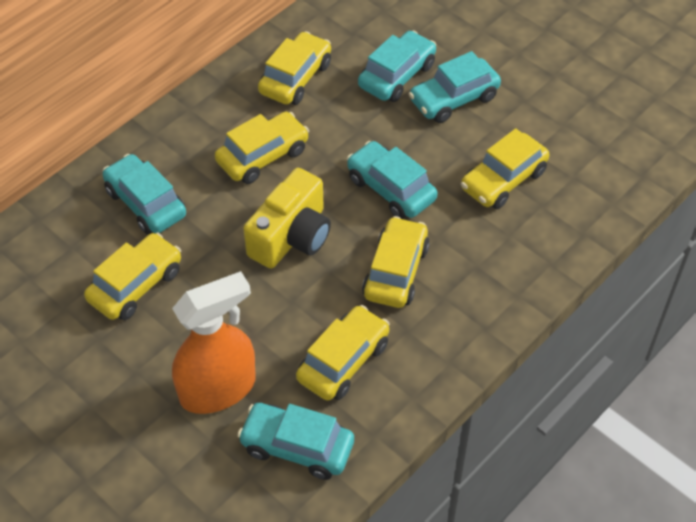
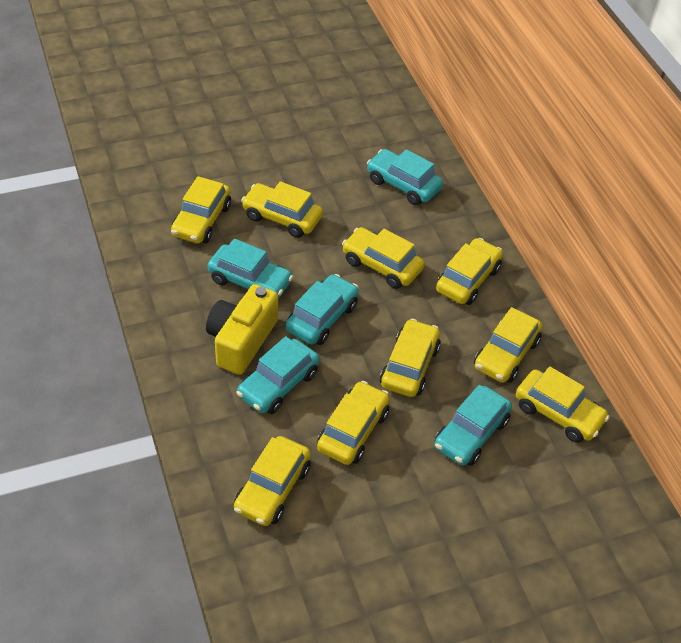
orange spray bottle: 1 -> 0
yellow car: 6 -> 9

